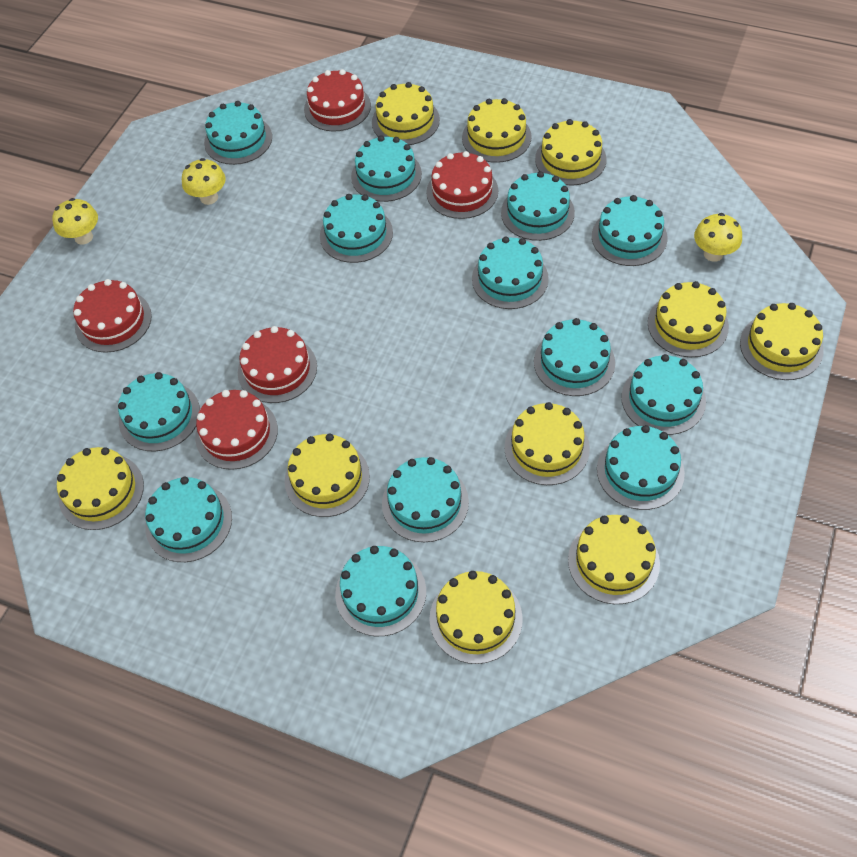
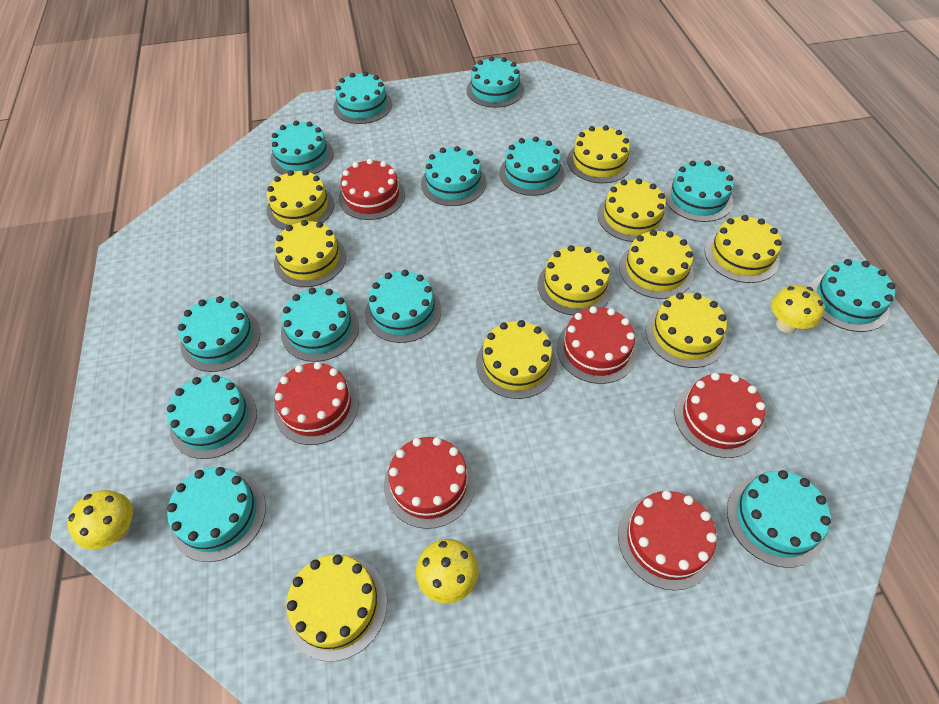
red cake: 5 -> 6

